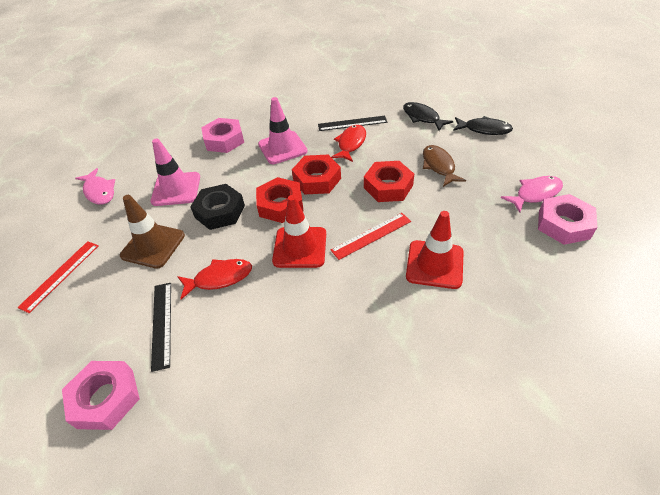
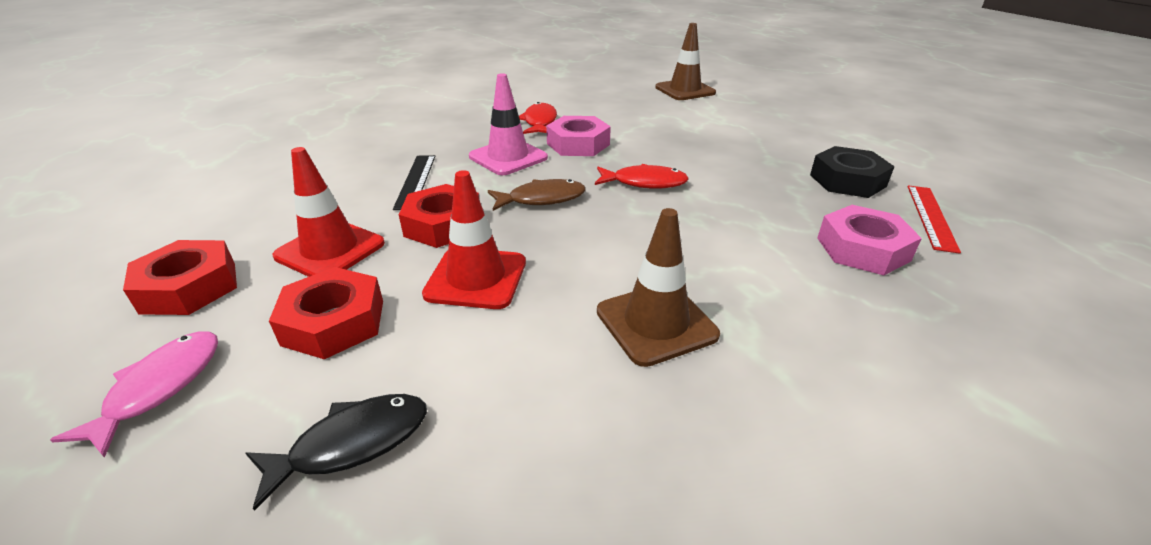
black fish: 2 -> 1
black ruler: 2 -> 1
brown traffic cone: 1 -> 2
pink fish: 2 -> 1
pink nut: 3 -> 2
pink traffic cone: 2 -> 1
red ruler: 2 -> 1

